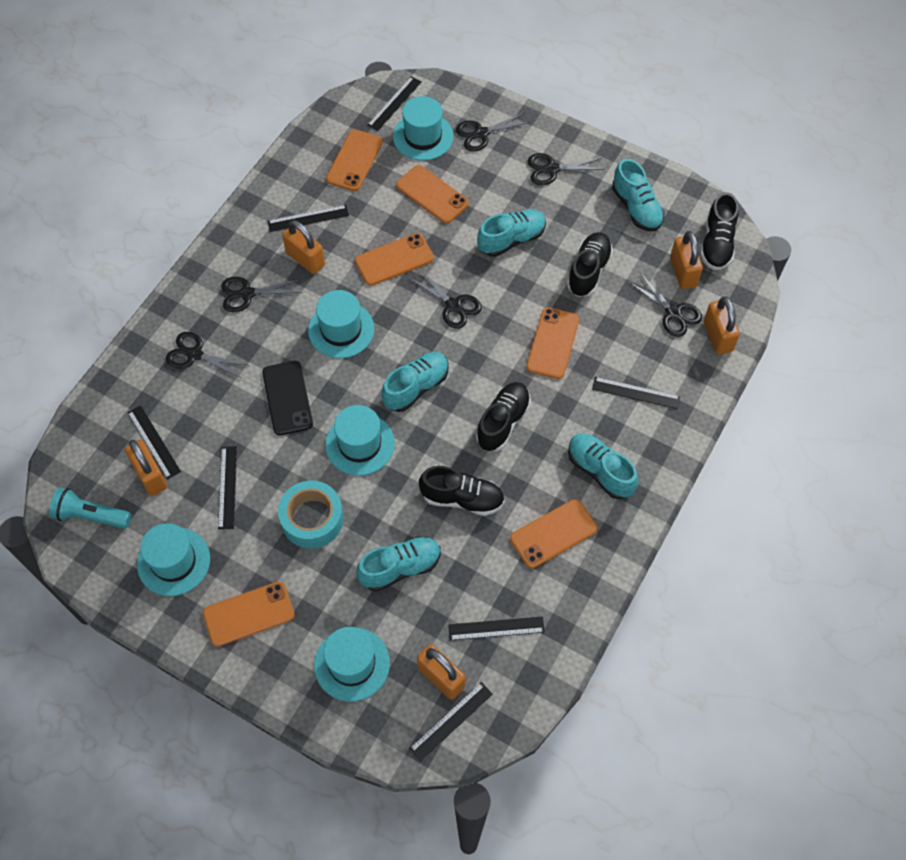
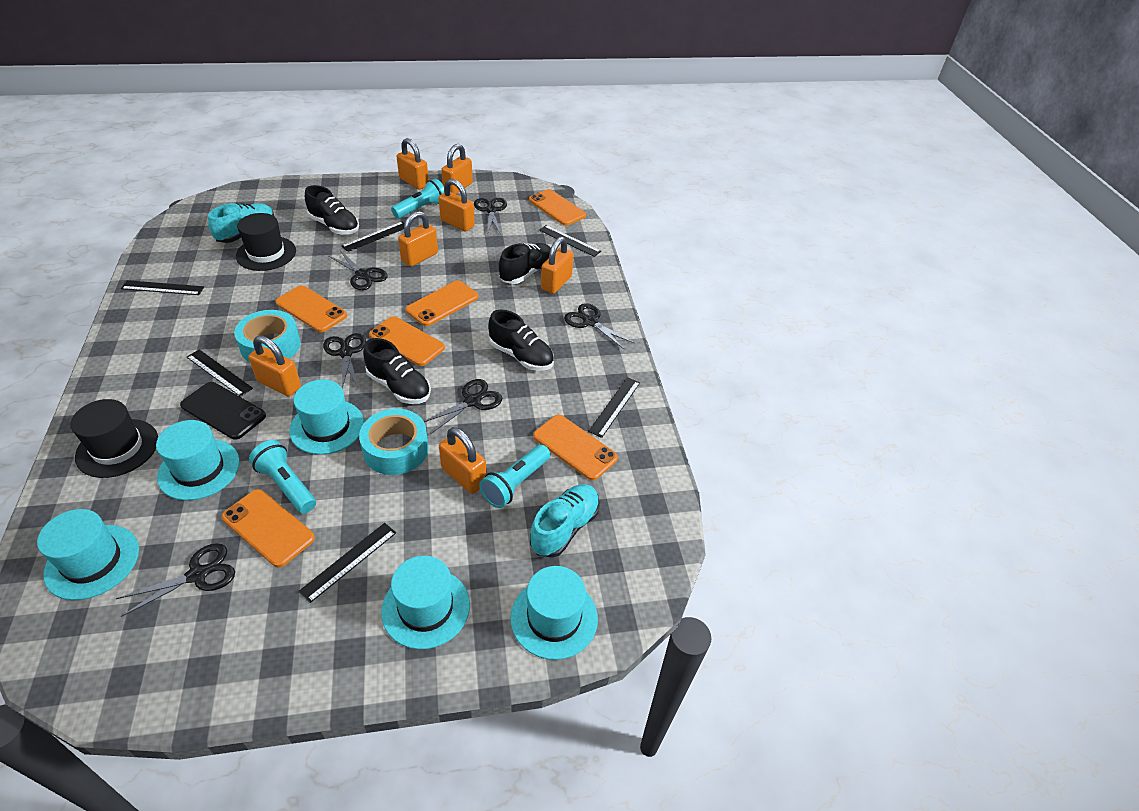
black hat: 0 -> 2
black ruler: 7 -> 6
orange padlock: 5 -> 7
turquoise flashlight: 1 -> 3
turquoise shoe: 5 -> 2
turquoise tape: 1 -> 2

